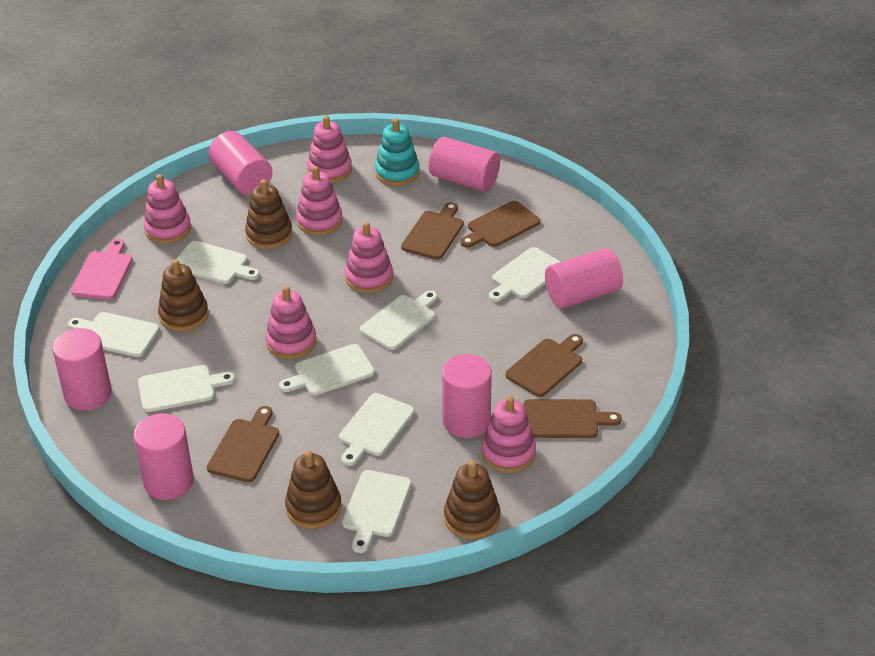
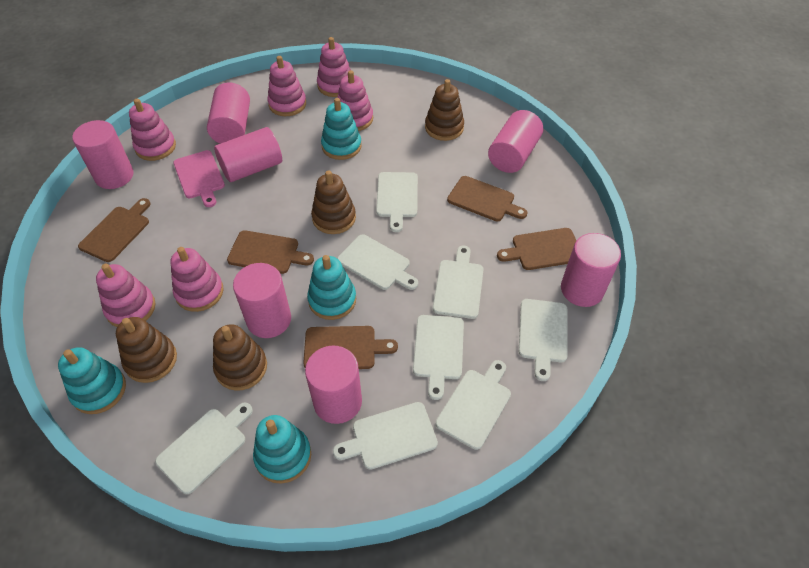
pink cylinder: 6 -> 7
turquoise stacking toy: 1 -> 4

